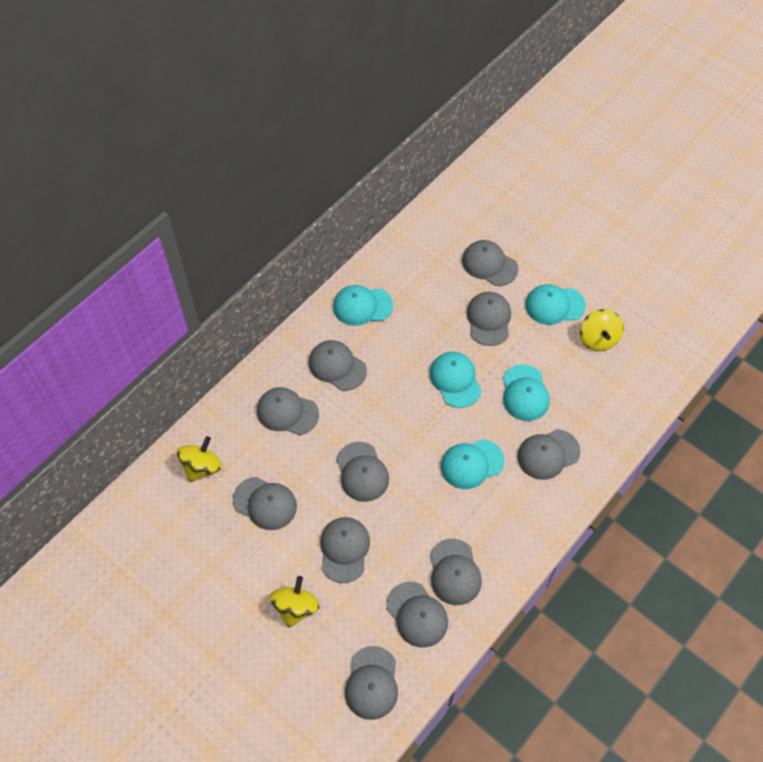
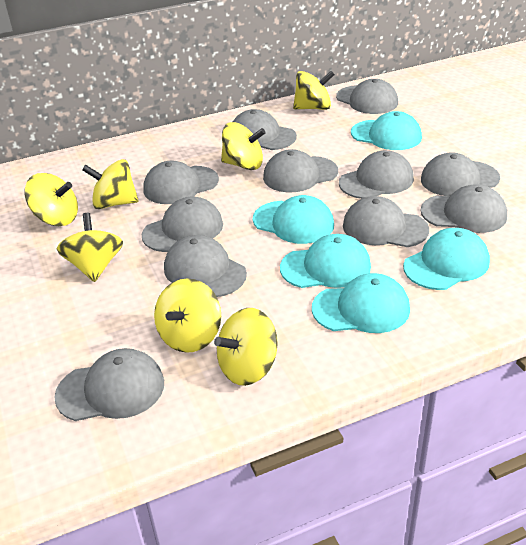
yellow spinning top: 3 -> 7

